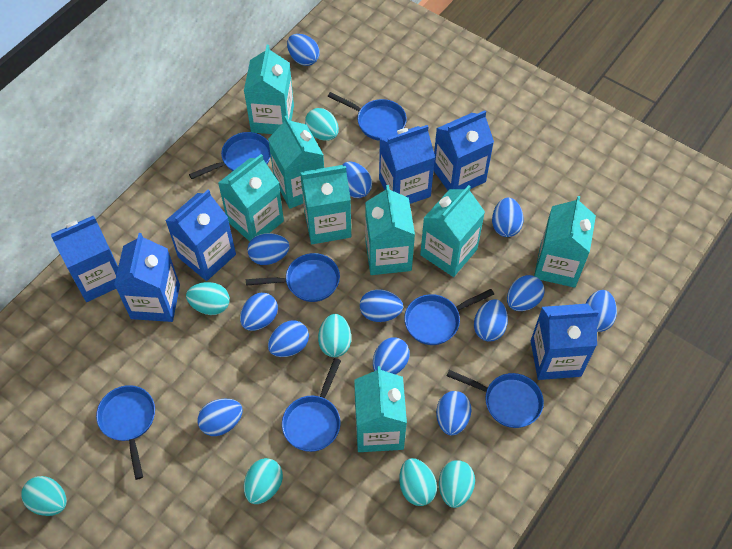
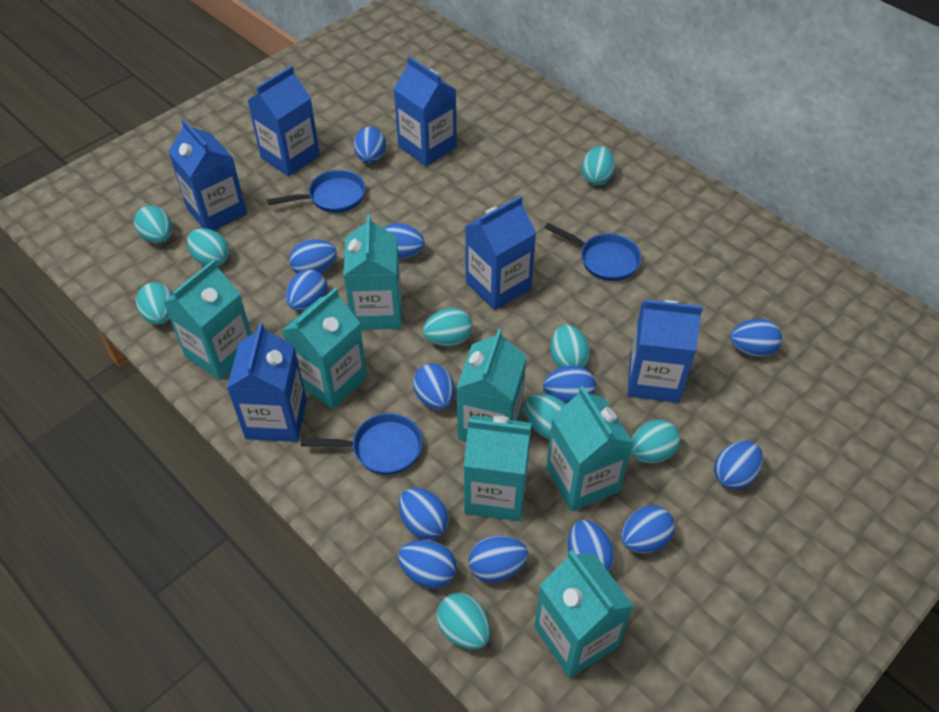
blue pan: 7 -> 3
turquoise carton: 8 -> 7
turquoise egg: 7 -> 9

